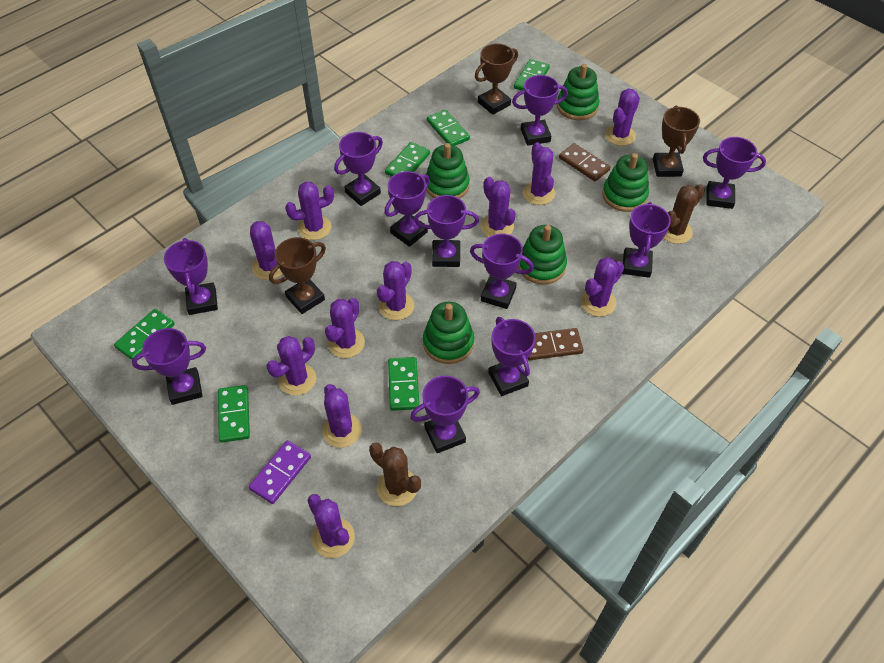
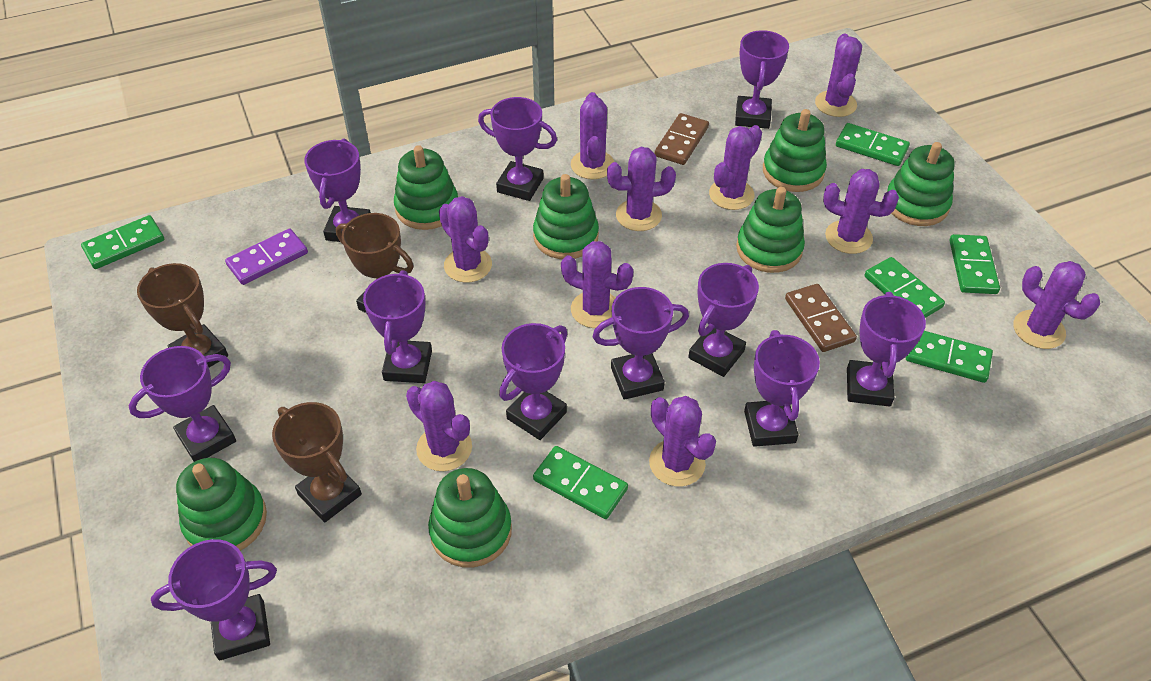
brown cactus: 2 -> 0
green stacking toy: 5 -> 7
purple cactus: 11 -> 10

